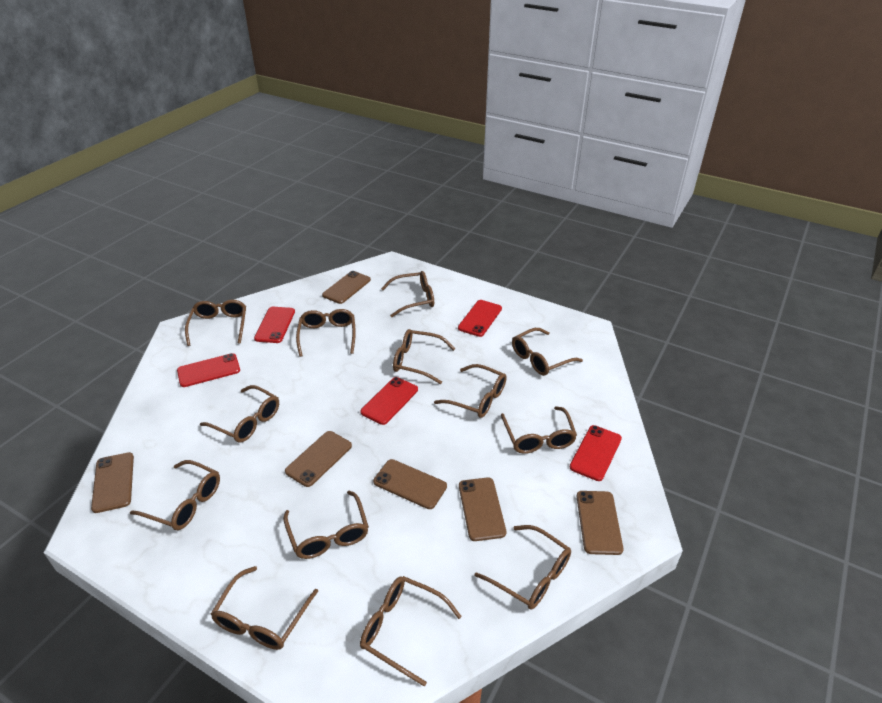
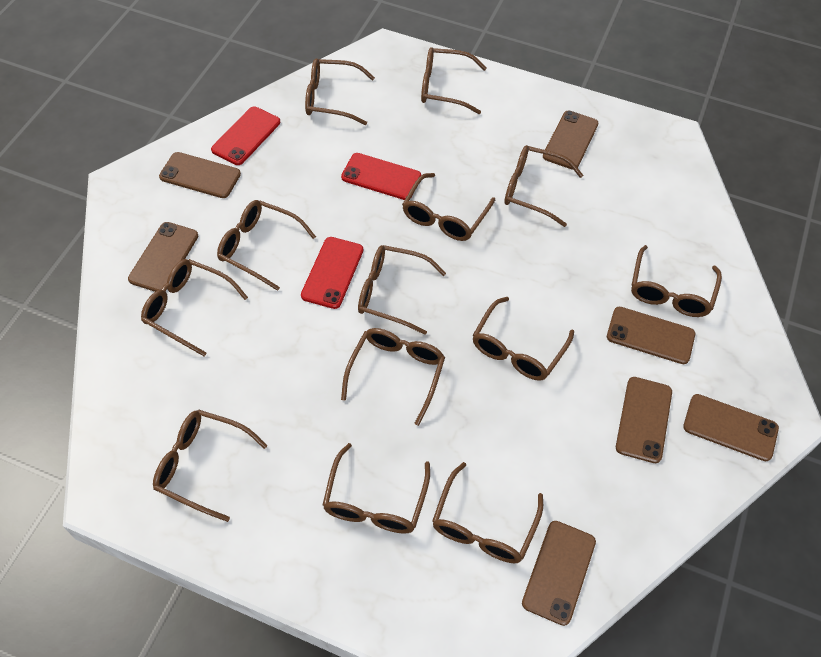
brown phone: 6 -> 7
red phone: 5 -> 3

